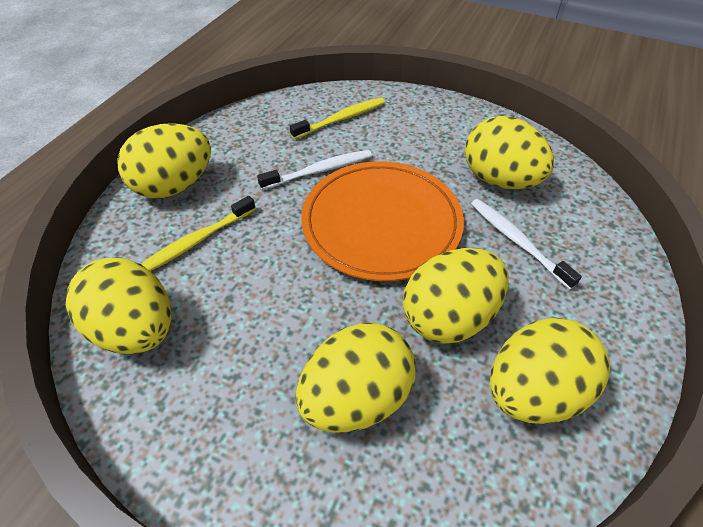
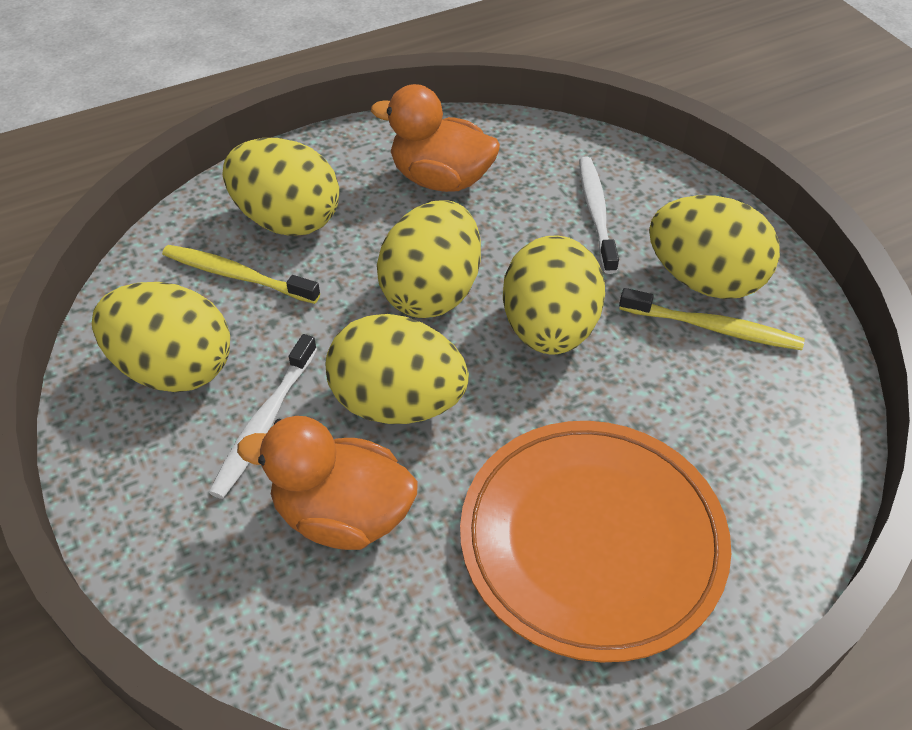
orange duck: 0 -> 2

